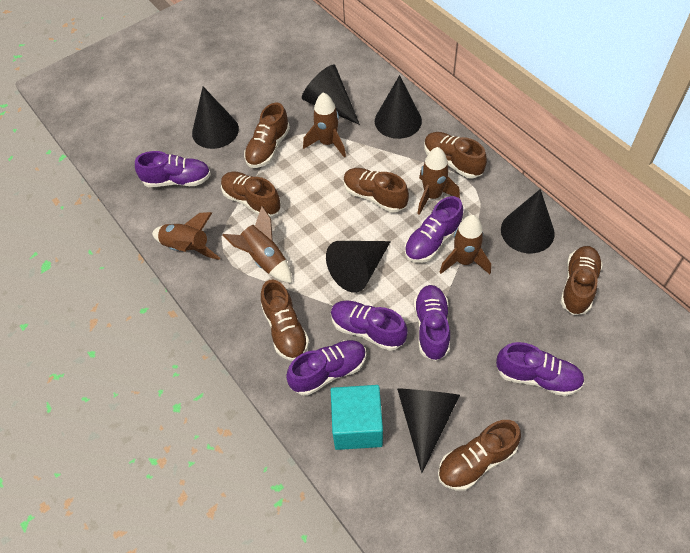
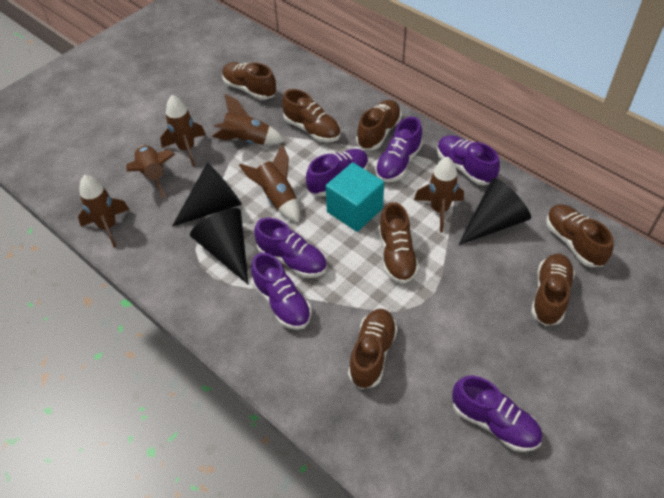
black cone: 6 -> 3
brown rocket: 5 -> 6

